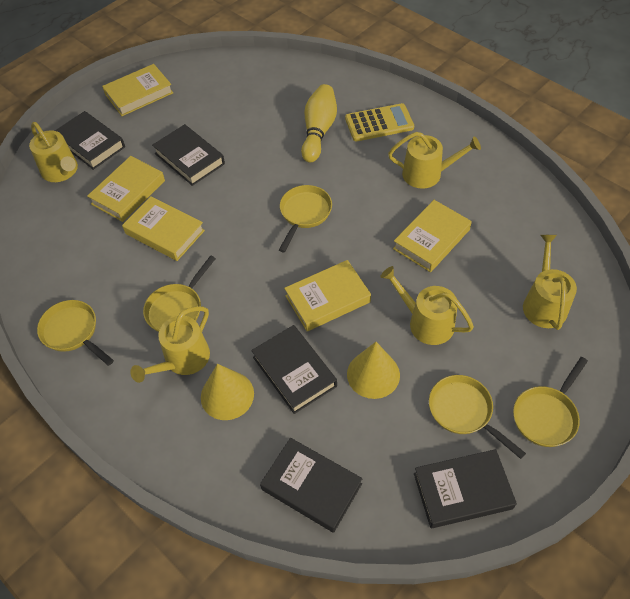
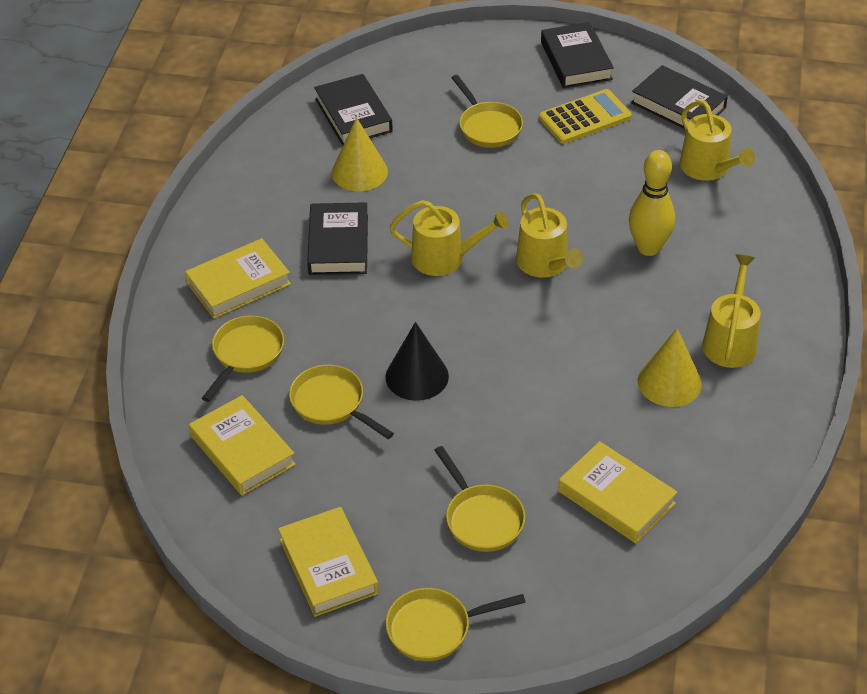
black book: 5 -> 4
black cone: 0 -> 1
yellow book: 5 -> 4
yellow watering can: 5 -> 4

